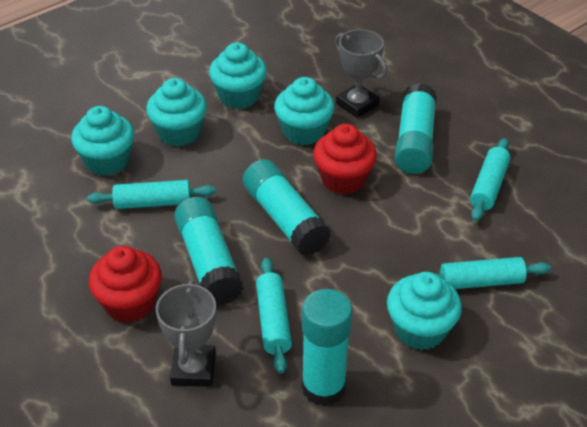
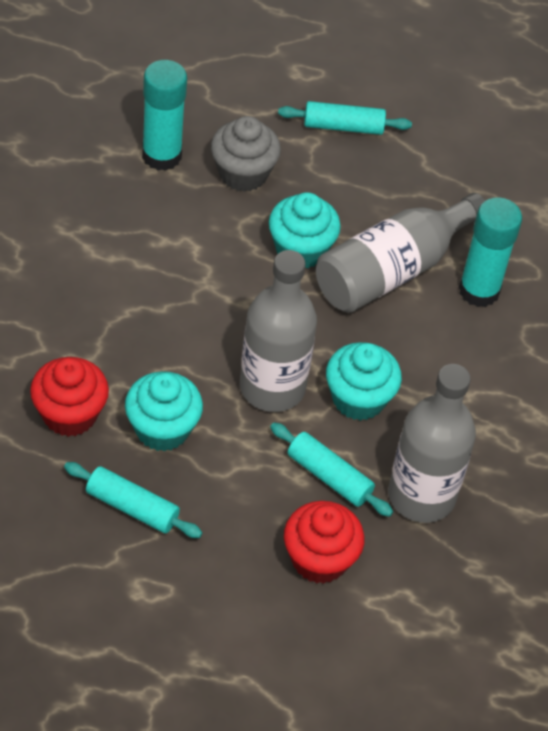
grey bottle: 0 -> 3
grey cupcake: 0 -> 1
grey trophy: 2 -> 0
turquoise cupcake: 5 -> 3
turquoise glue stick: 4 -> 2
turquoise rolling pin: 4 -> 3

